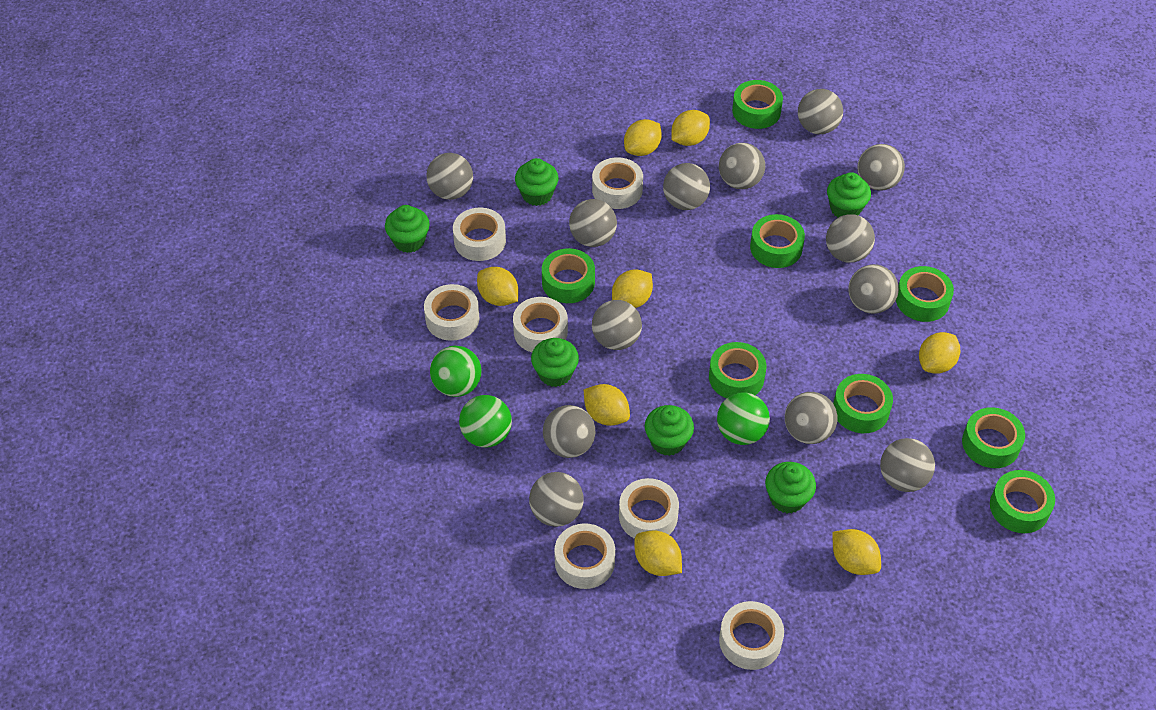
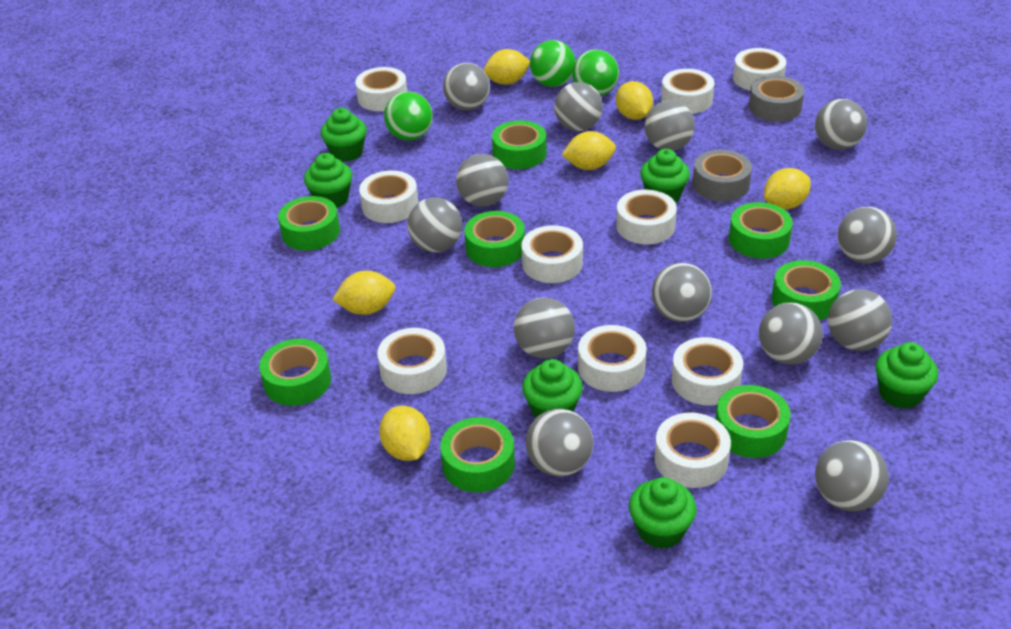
grey tape: 0 -> 2
white tape: 7 -> 10
yellow lemon: 8 -> 6

